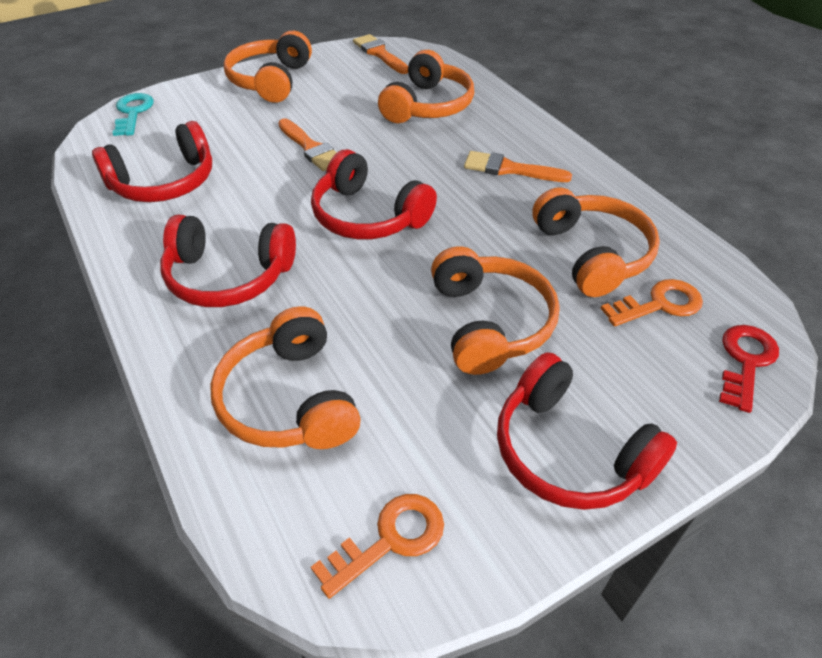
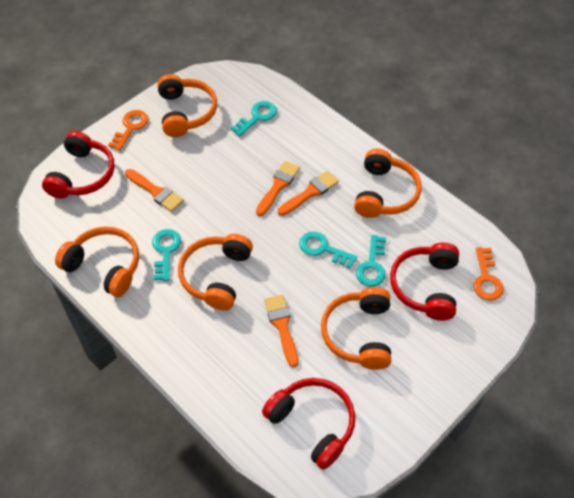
orange brush: 3 -> 4
red headphones: 4 -> 3
red key: 1 -> 0
turquoise key: 1 -> 4

